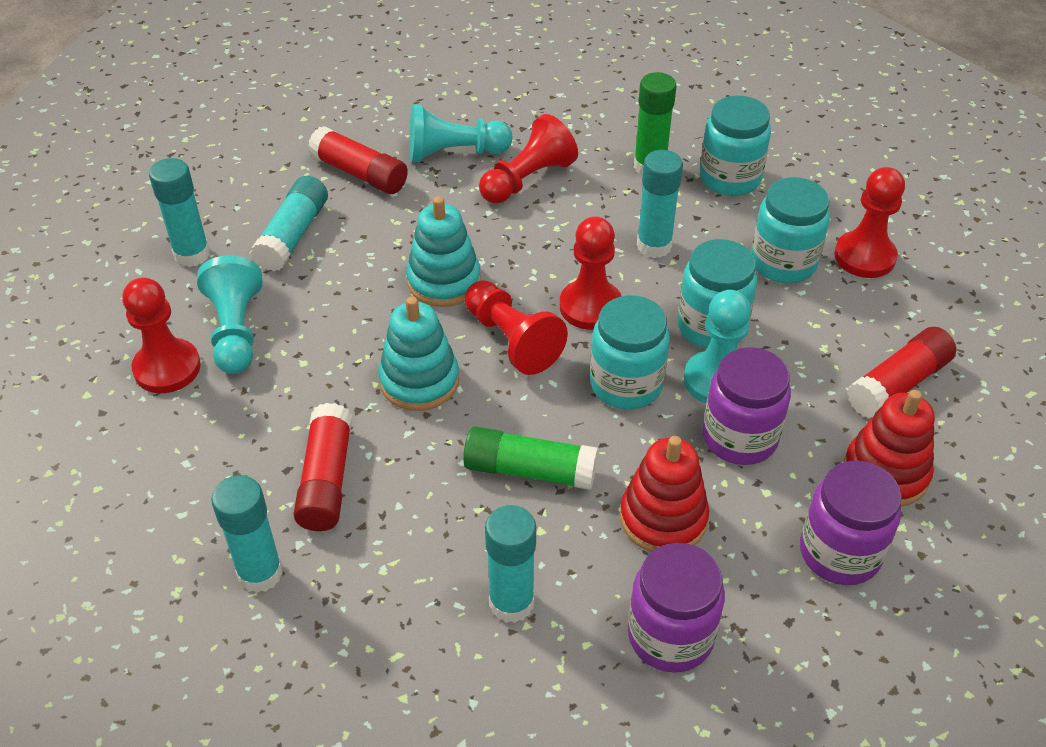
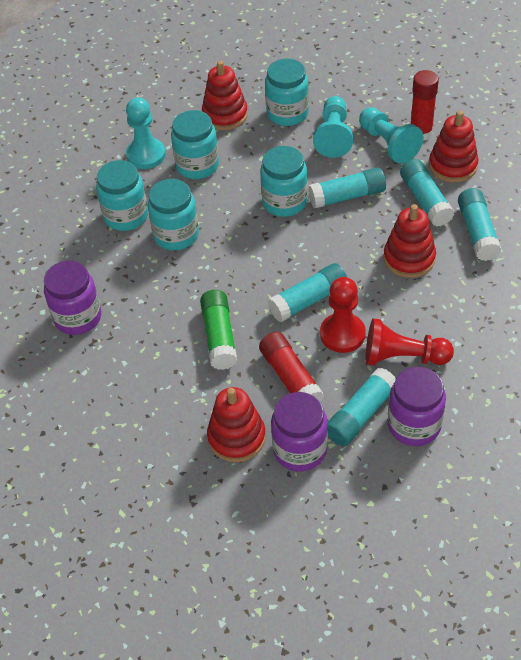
green glue stick: 2 -> 1
red glue stick: 3 -> 2
red pawn: 5 -> 2
red stacking toy: 2 -> 4
turquoise jar: 4 -> 5
turquoise stacking toy: 2 -> 0

